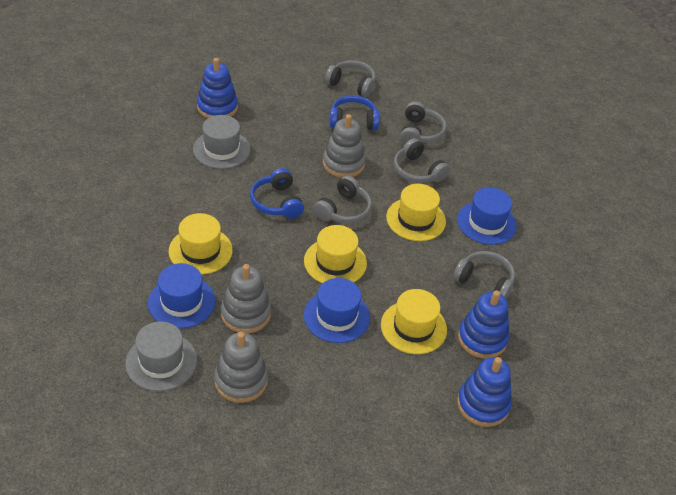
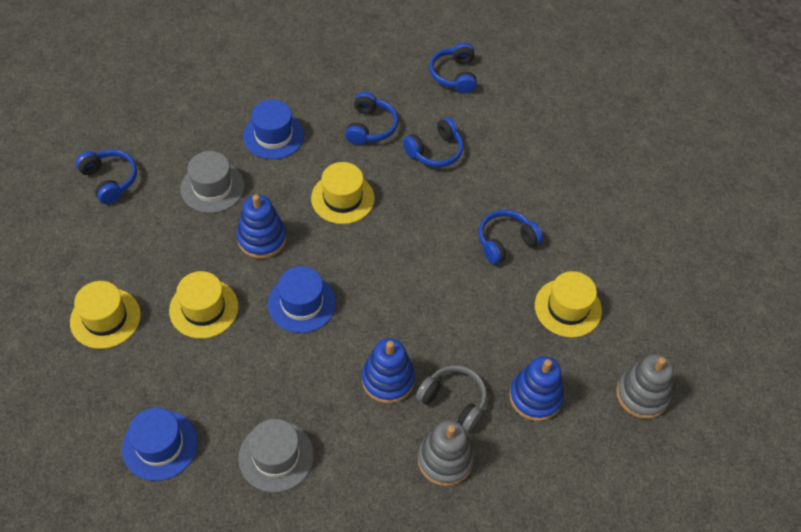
blue headphones: 2 -> 5
grey headphones: 5 -> 1
grey stacking toy: 3 -> 2

